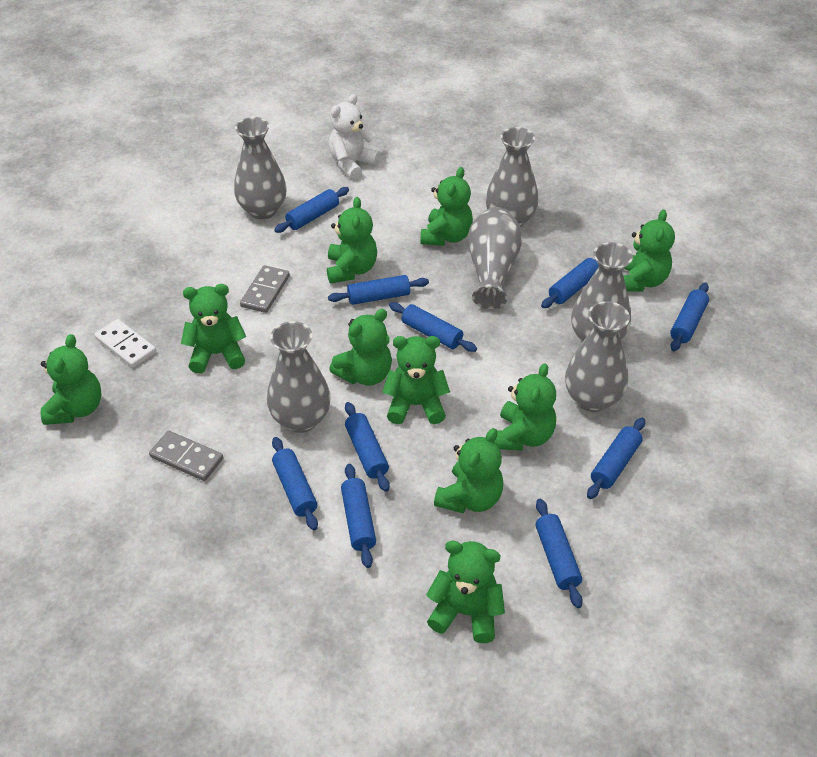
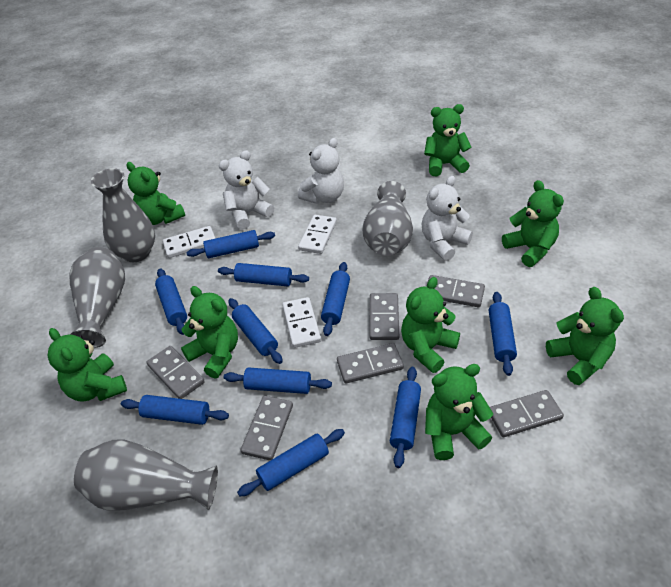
green teddy bear: 10 -> 8
grey domino: 2 -> 6
grey vase: 6 -> 4
white domino: 1 -> 3
white teddy bear: 1 -> 3

